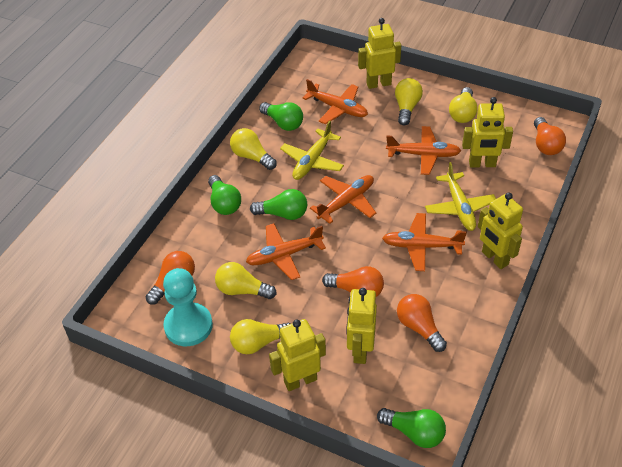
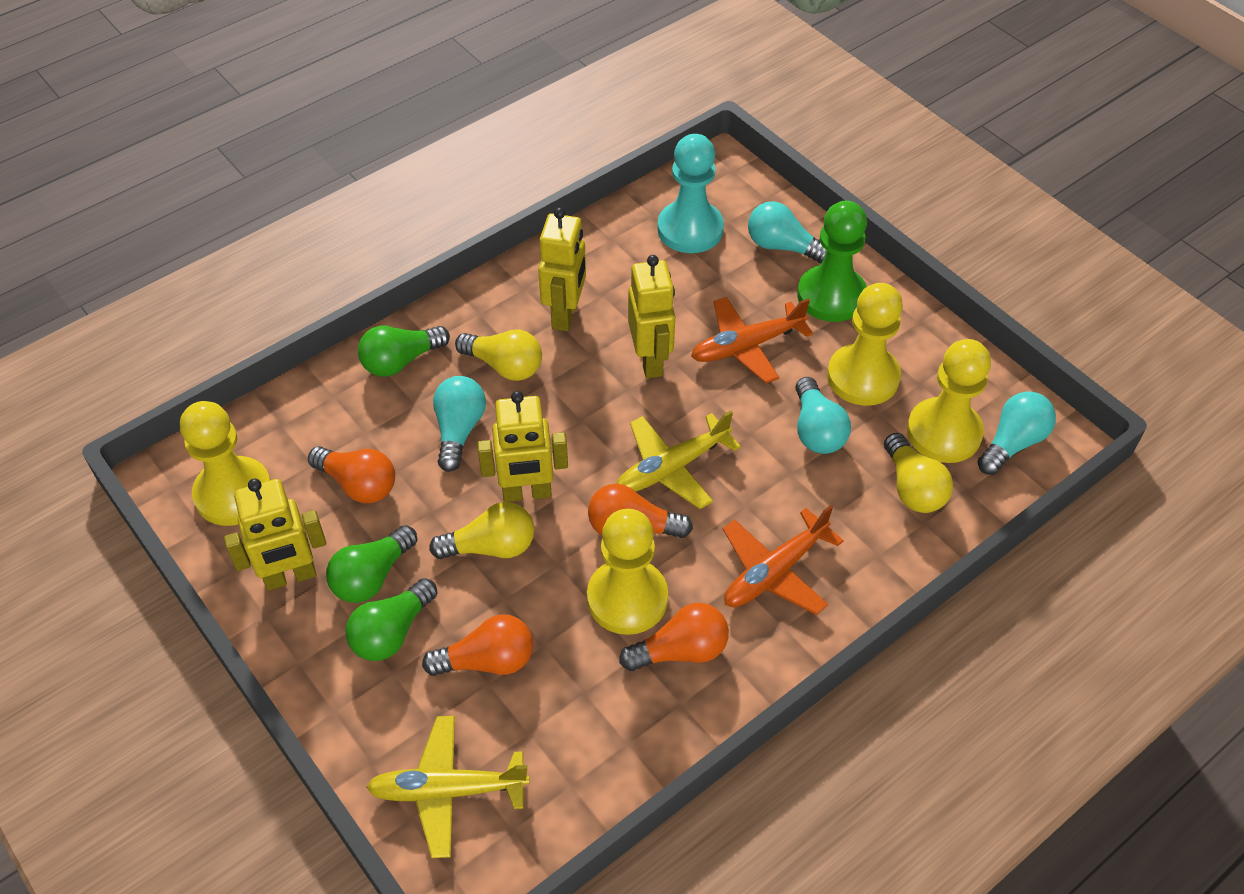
green light bulb: 4 -> 3
green pawn: 0 -> 1
orange plane: 5 -> 2
turquoise light bulb: 0 -> 4
yellow light bulb: 5 -> 3
yellow pawn: 0 -> 4
yellow robot: 5 -> 4

